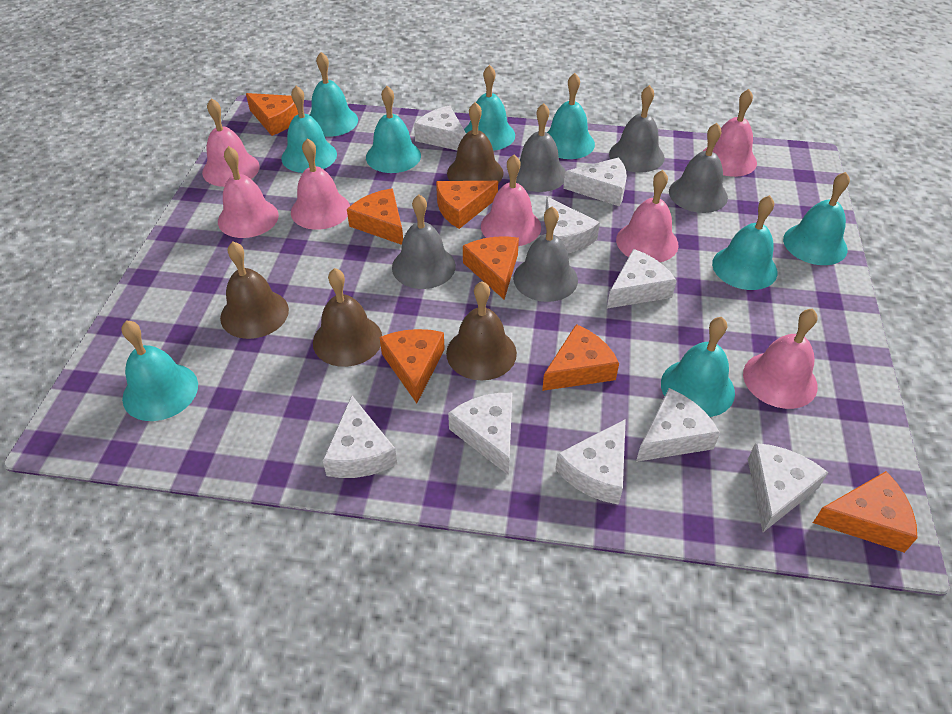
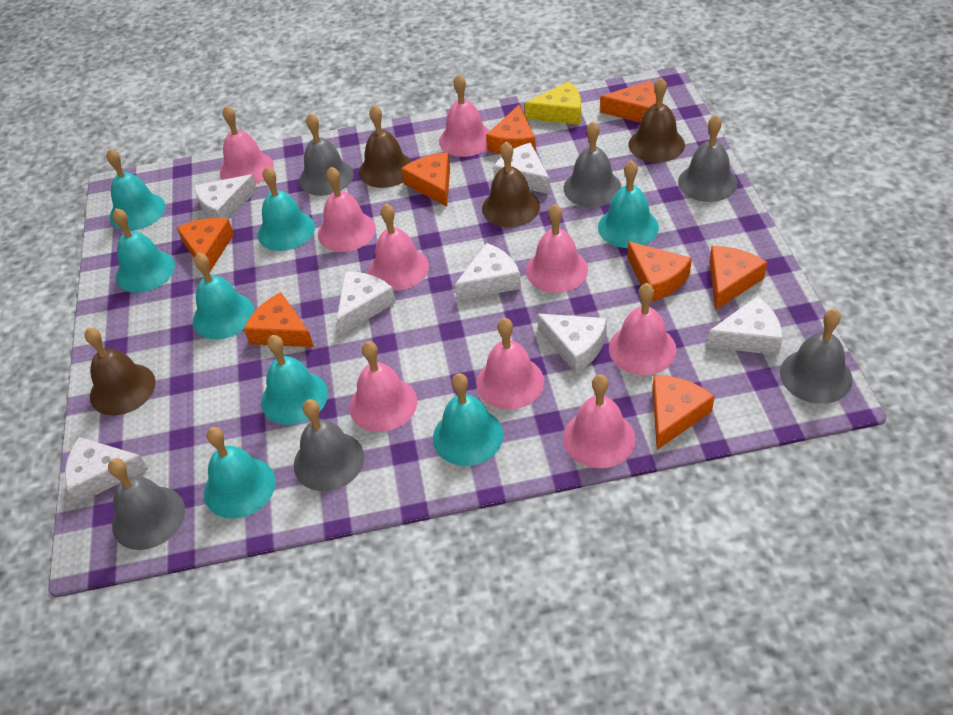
grey bell: 5 -> 6
orange cheese: 7 -> 8
pink bell: 7 -> 9
turquoise bell: 9 -> 8
white cheese: 9 -> 7
yellow cheese: 0 -> 1

